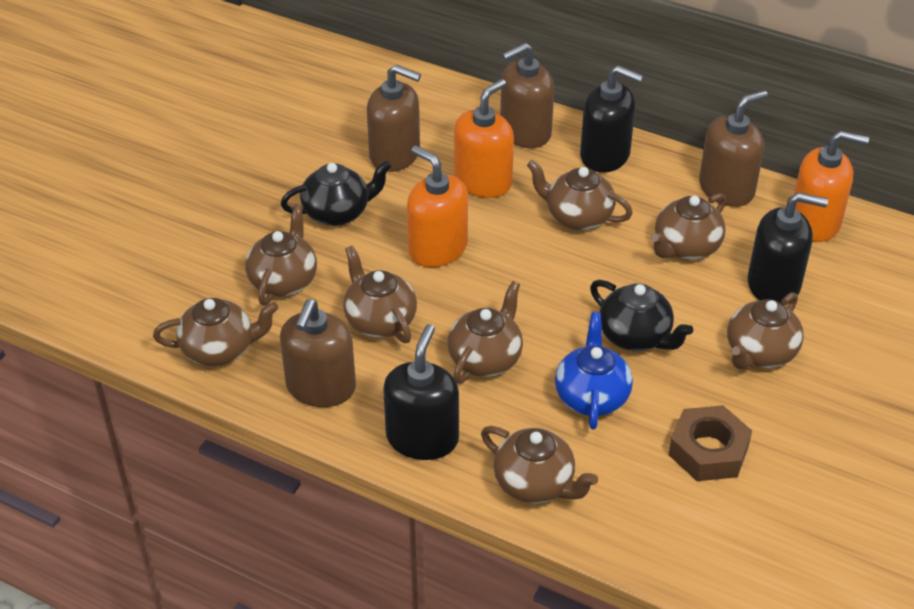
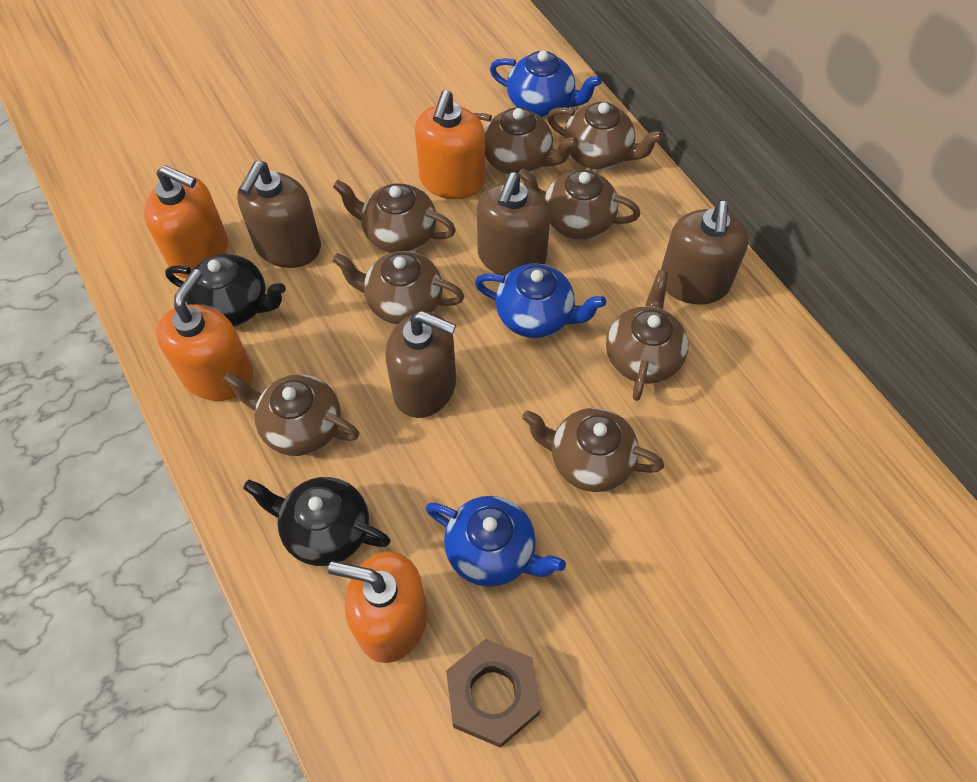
black soap dispenser: 3 -> 0
blue teapot: 1 -> 3
orange soap dispenser: 3 -> 4

